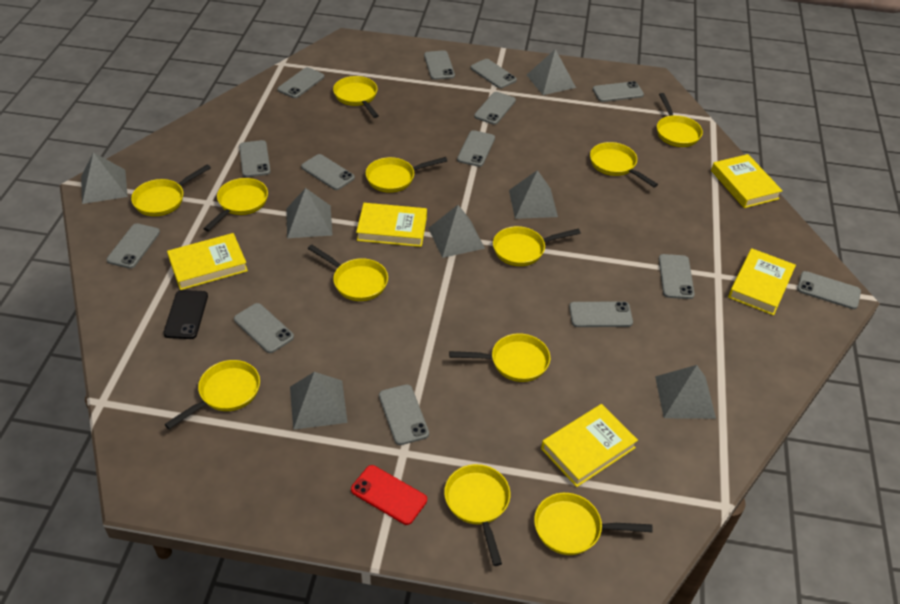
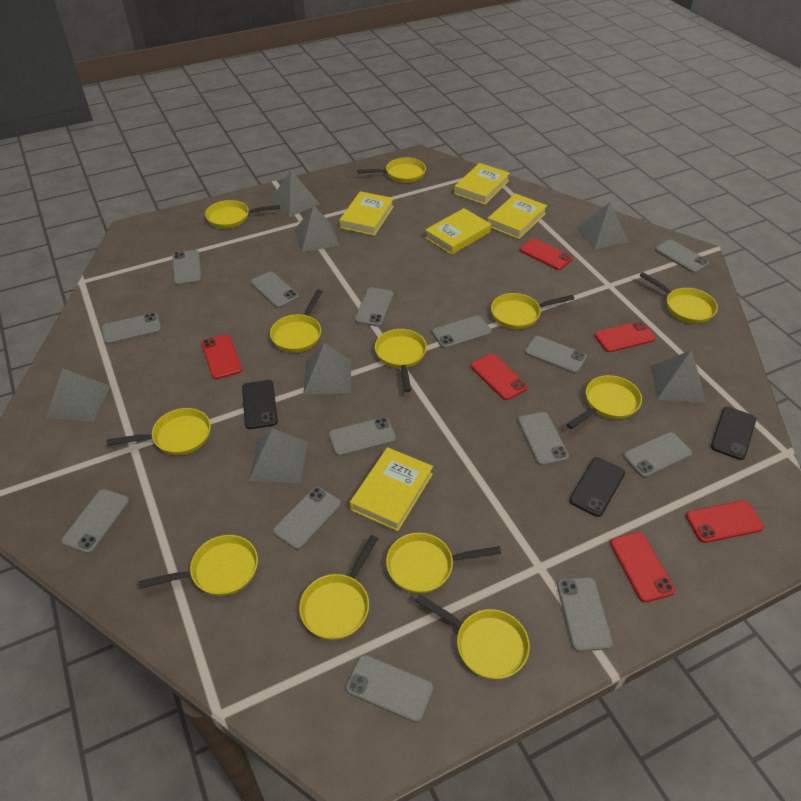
black phone: 1 -> 3
red phone: 1 -> 6

